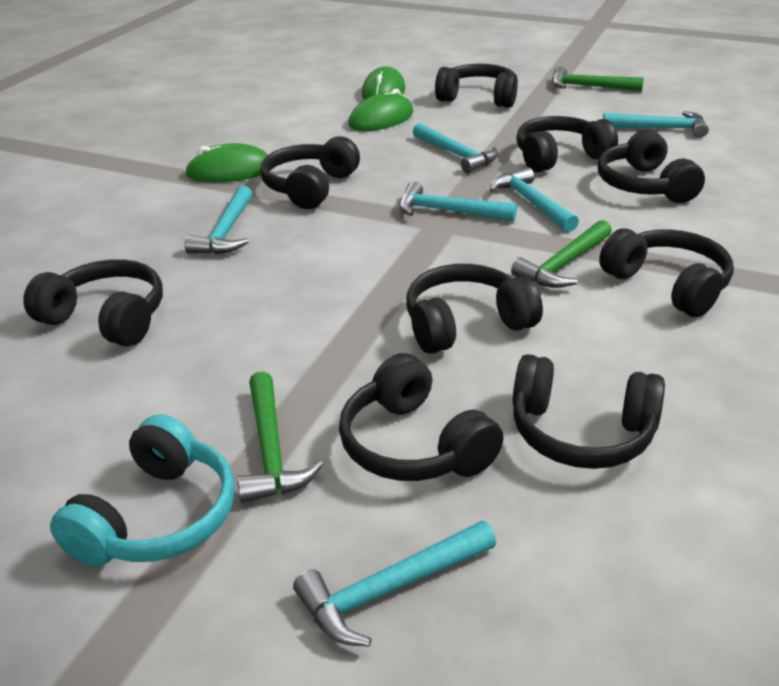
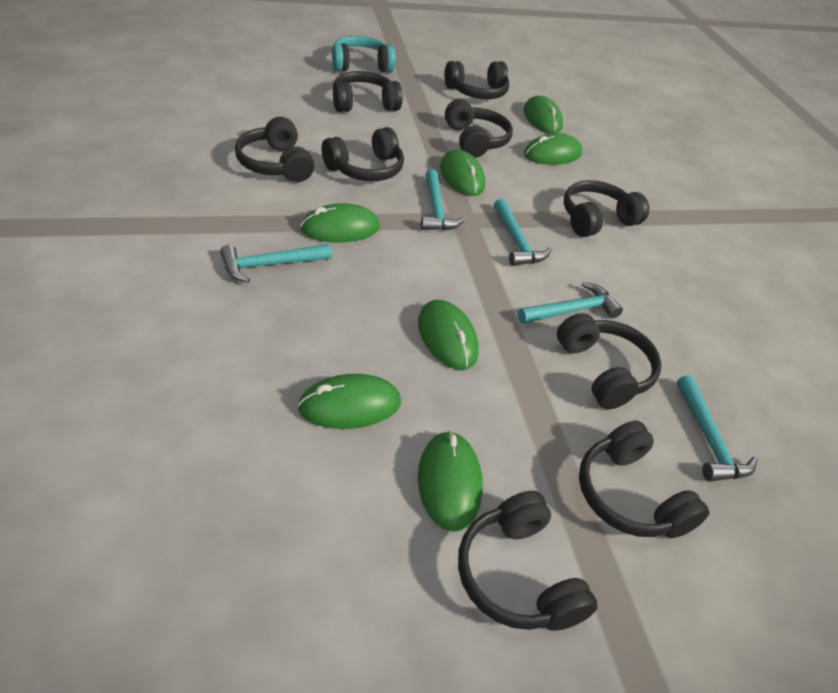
green hammer: 3 -> 0
green mouse: 3 -> 7
turquoise hammer: 6 -> 5

